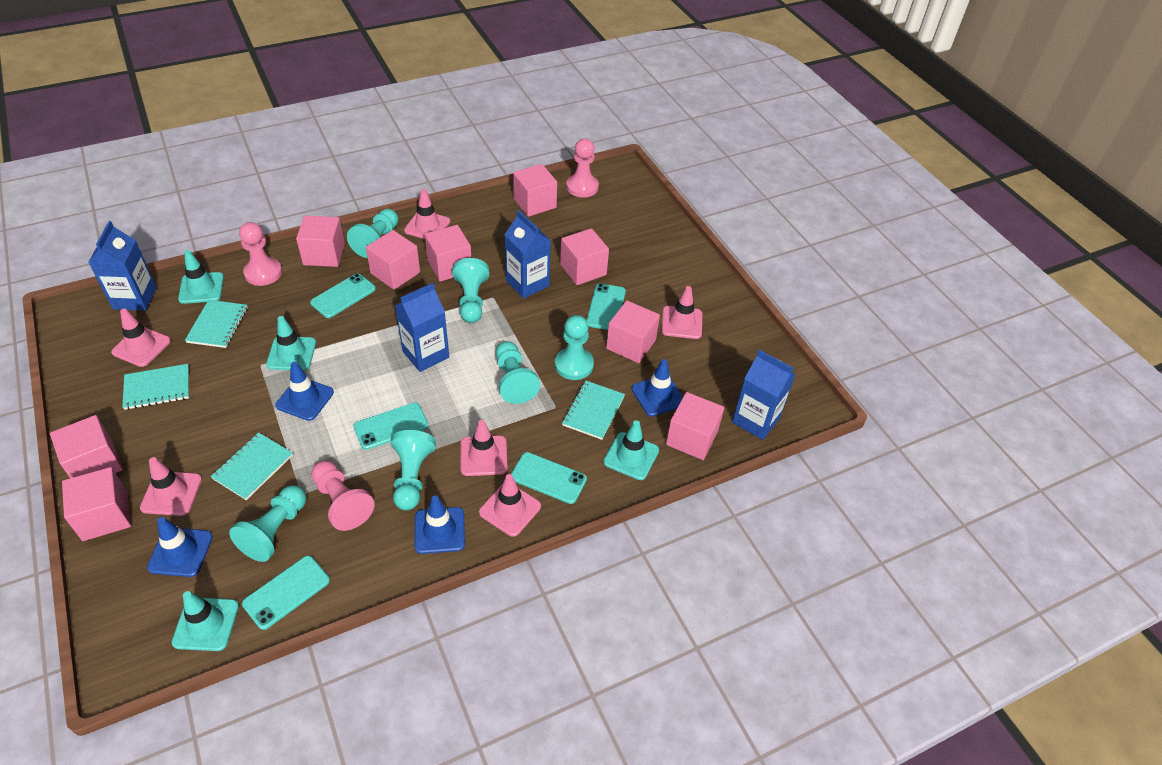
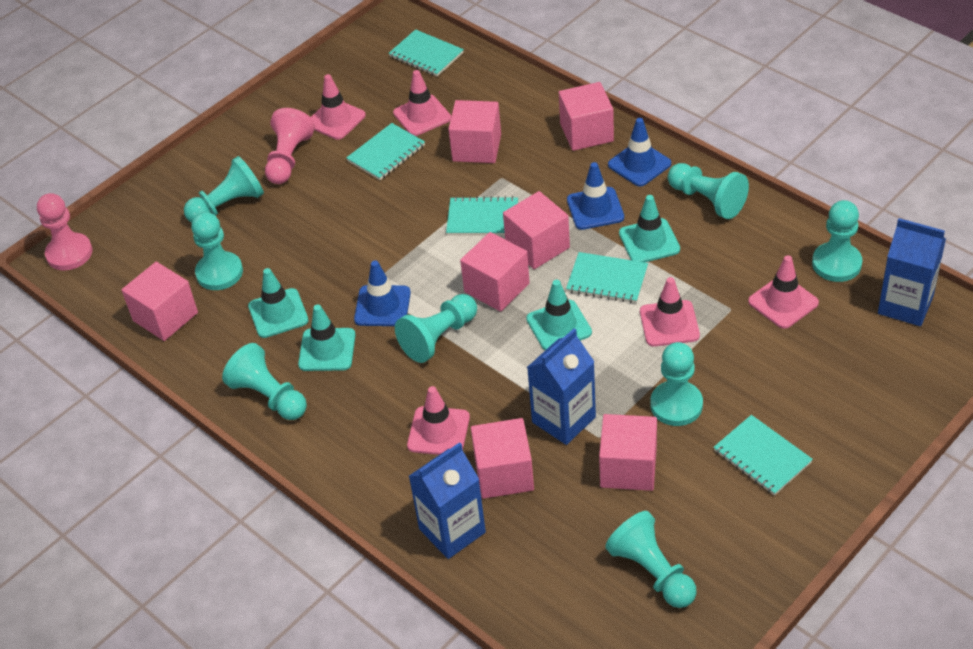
blue carton: 4 -> 3
blue traffic cone: 4 -> 3
pink cube: 9 -> 7
pink pawn: 3 -> 2
pink traffic cone: 6 -> 5
turquoise notebook: 4 -> 5
turquoise pawn: 6 -> 8
turquoise phone: 5 -> 0

